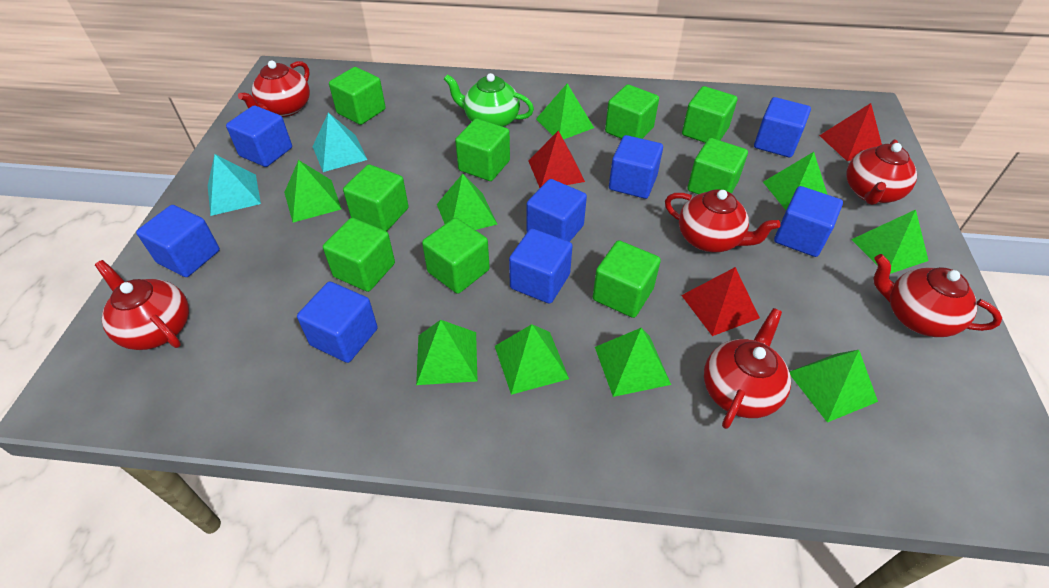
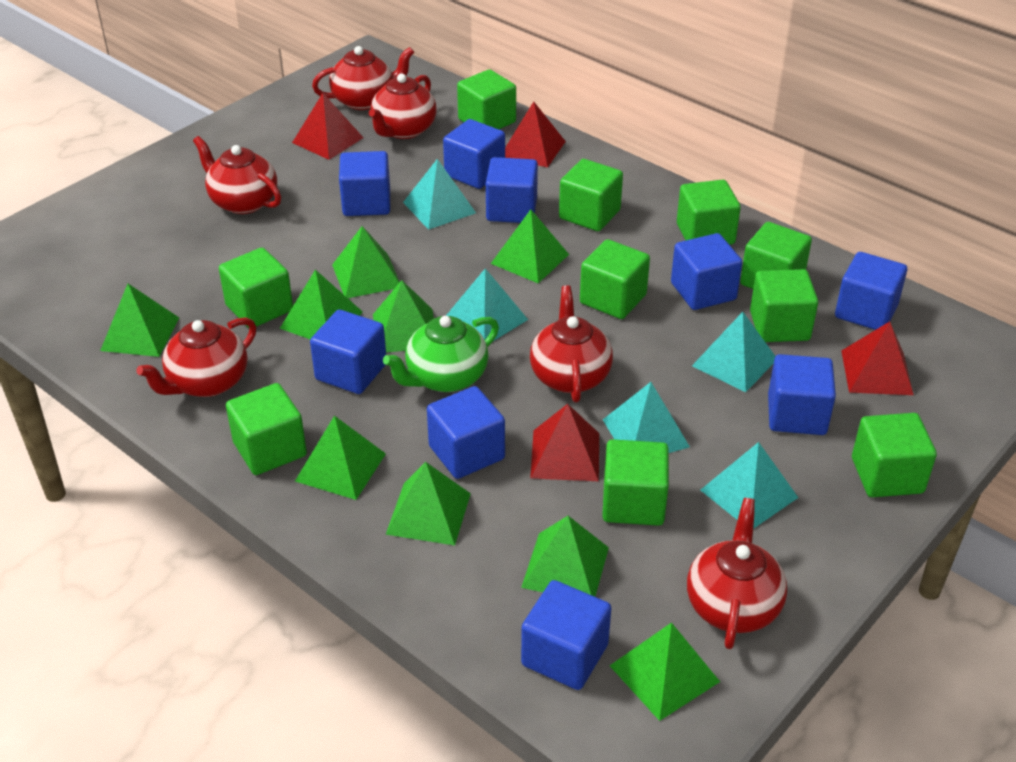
blue cube: 8 -> 9
green cube: 9 -> 10
red pyramid: 3 -> 4
turquoise pyramid: 2 -> 5

